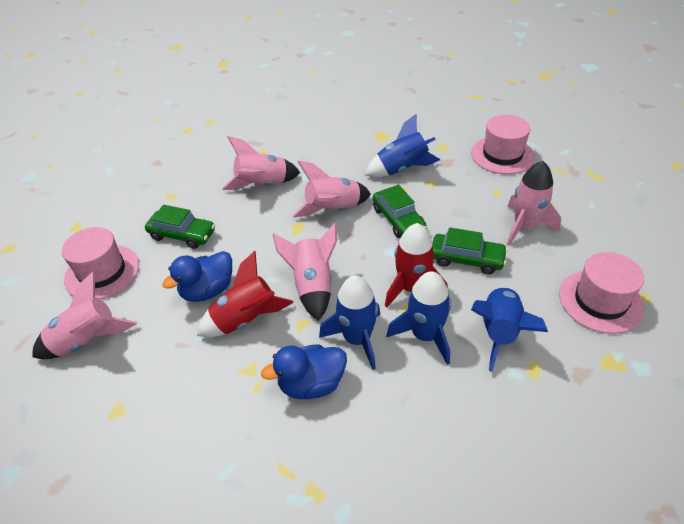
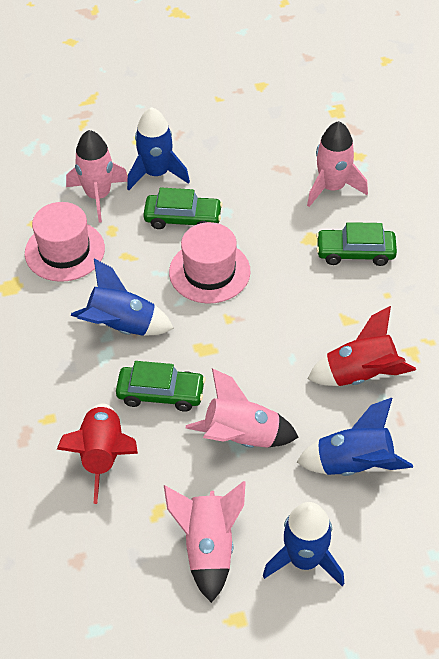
blue duck: 2 -> 0
pink hat: 3 -> 2
pink rocket: 5 -> 4

